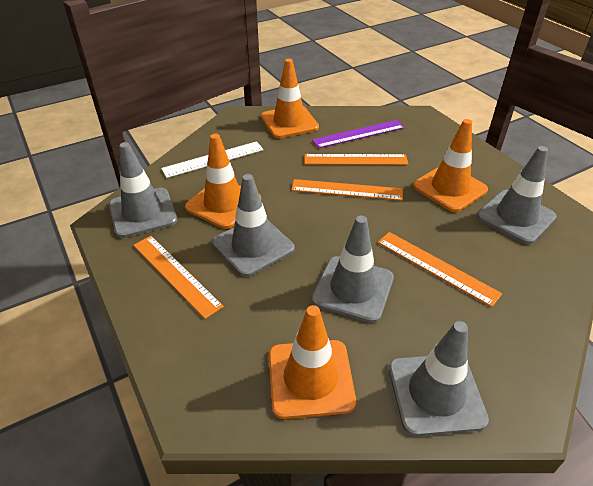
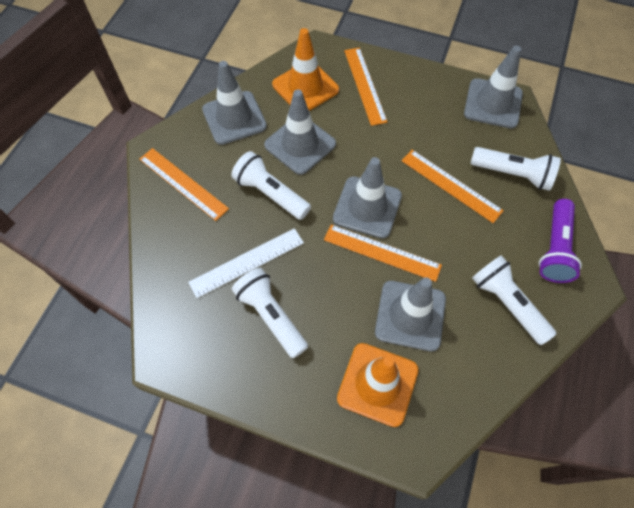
orange traffic cone: 4 -> 2
purple flashlight: 0 -> 1
purple ruler: 1 -> 0
white flashlight: 0 -> 4

